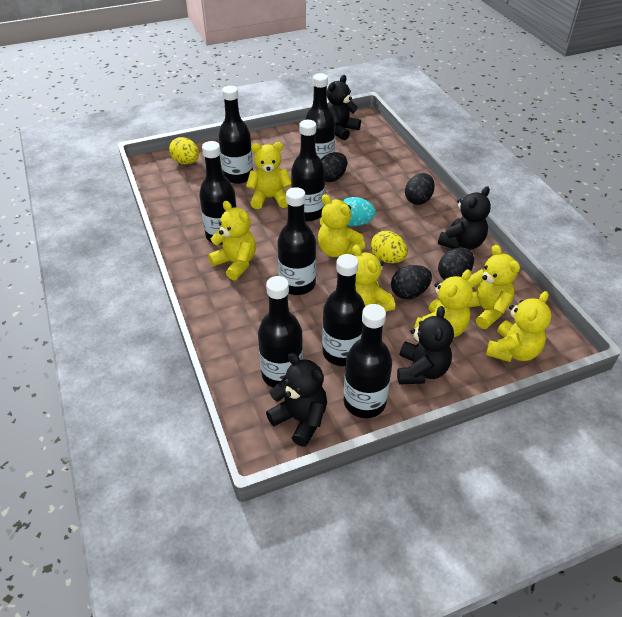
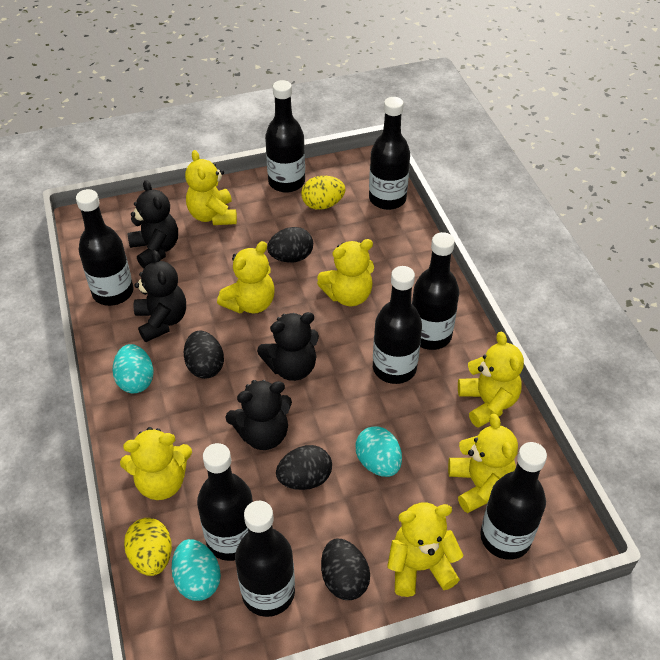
turquoise egg: 1 -> 3

